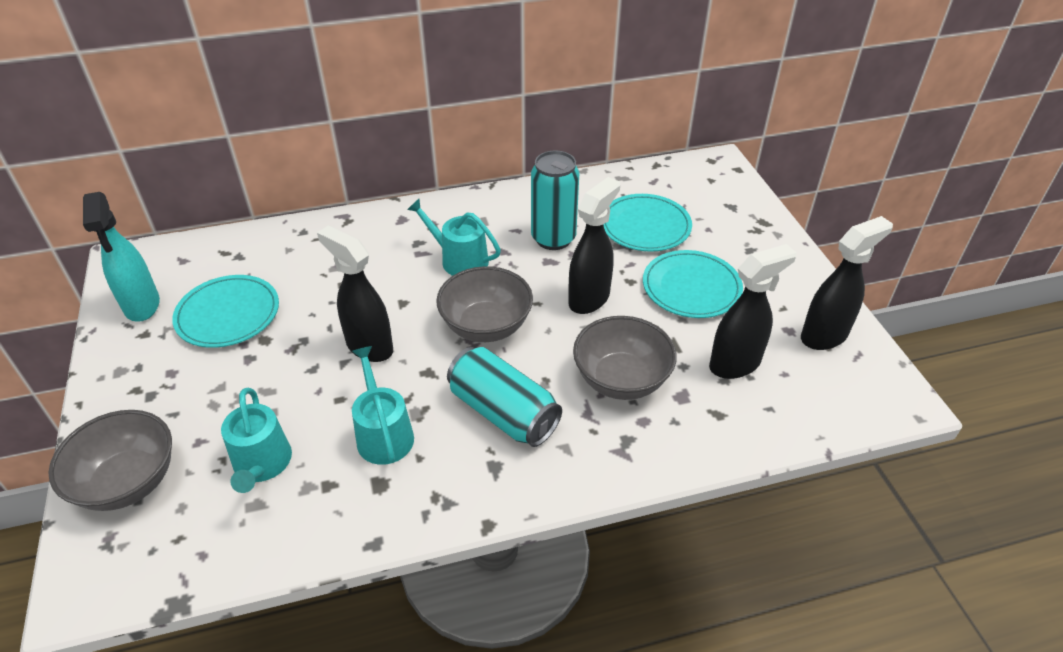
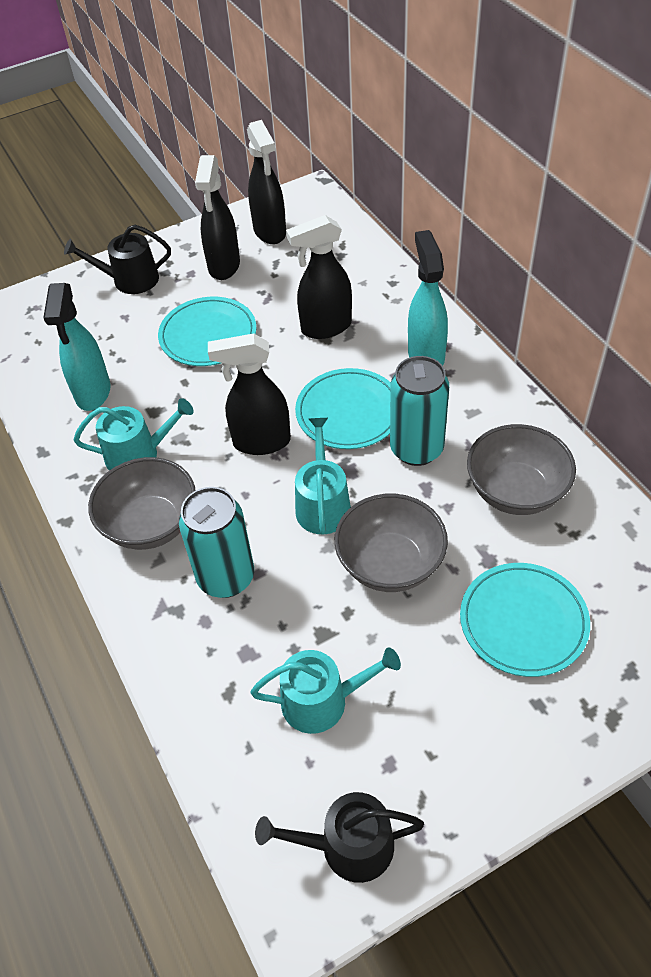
black watering can: 0 -> 2
turquoise spray bottle: 1 -> 2

